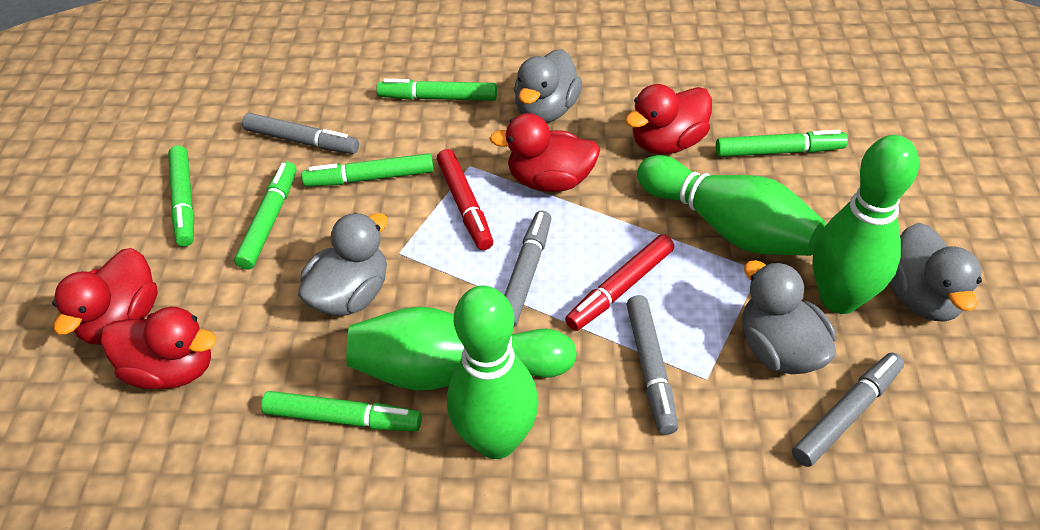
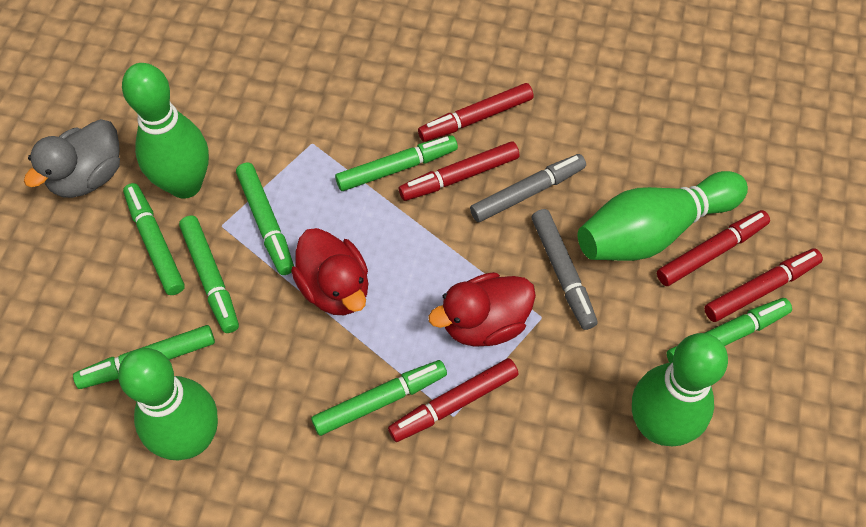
green marker: 6 -> 7
grey duck: 4 -> 1
grey marker: 4 -> 2
red duck: 4 -> 2
red marker: 2 -> 5

